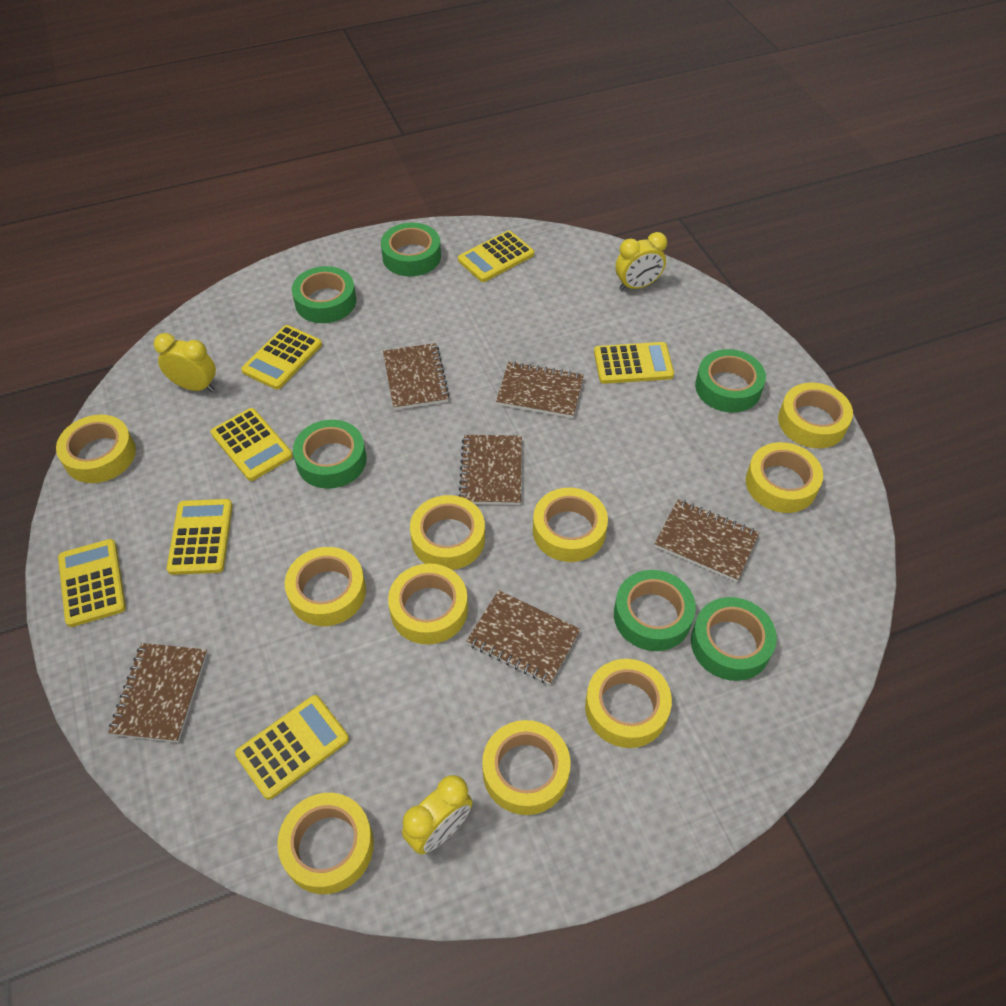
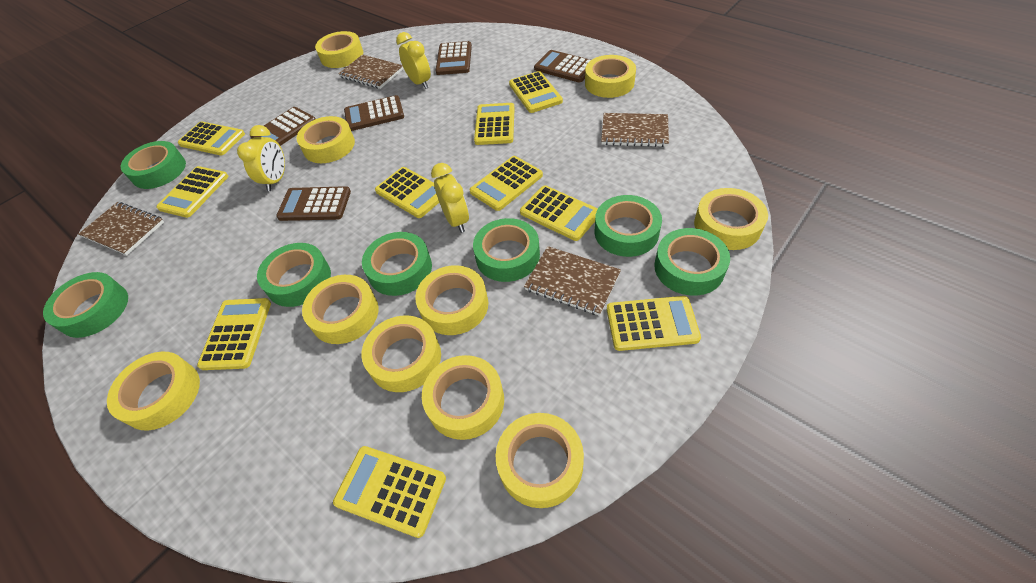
brown calculator: 0 -> 5
brown notebook: 6 -> 4
green tape: 6 -> 7
yellow calculator: 7 -> 10

